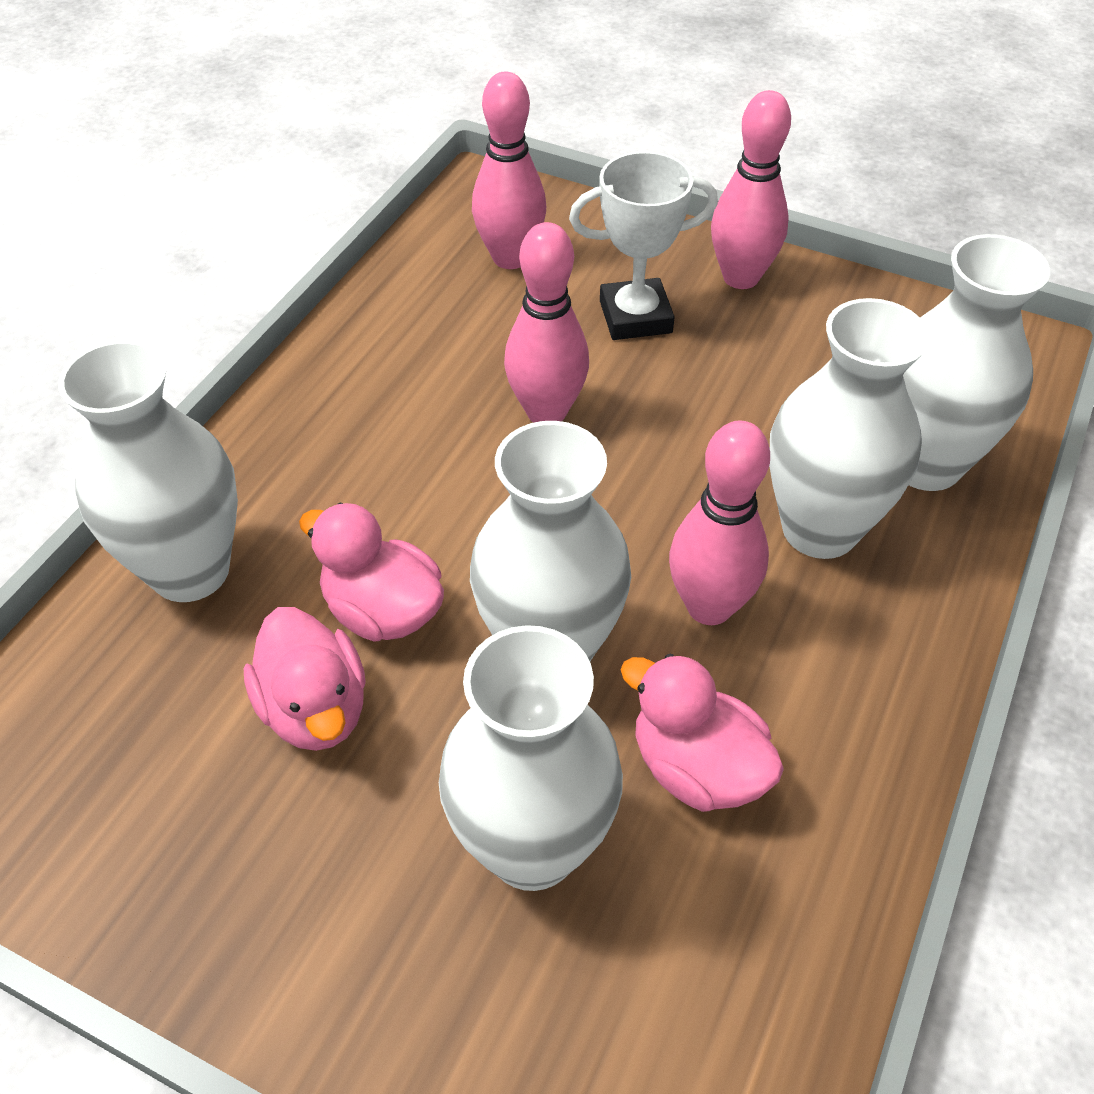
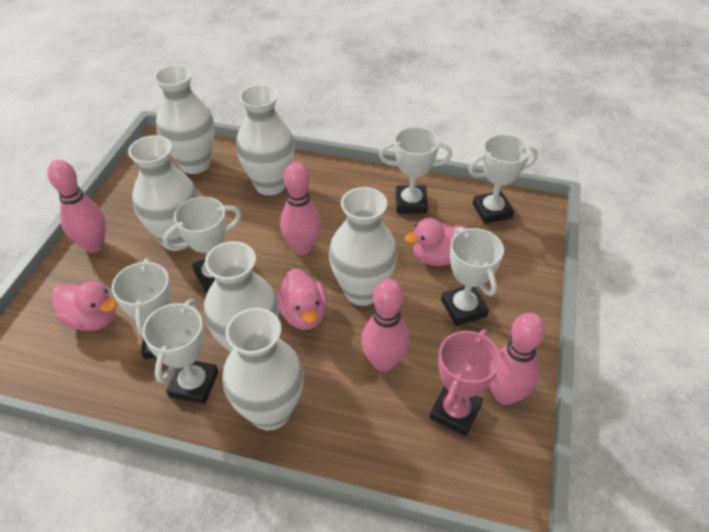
pink trophy: 0 -> 1
white trophy: 1 -> 6
white vase: 5 -> 6

